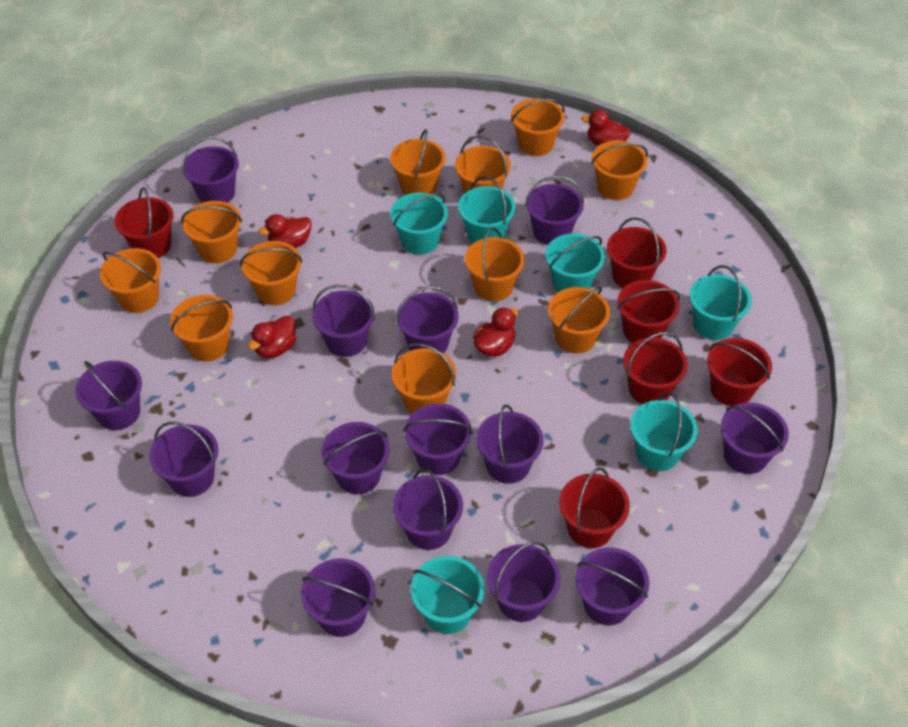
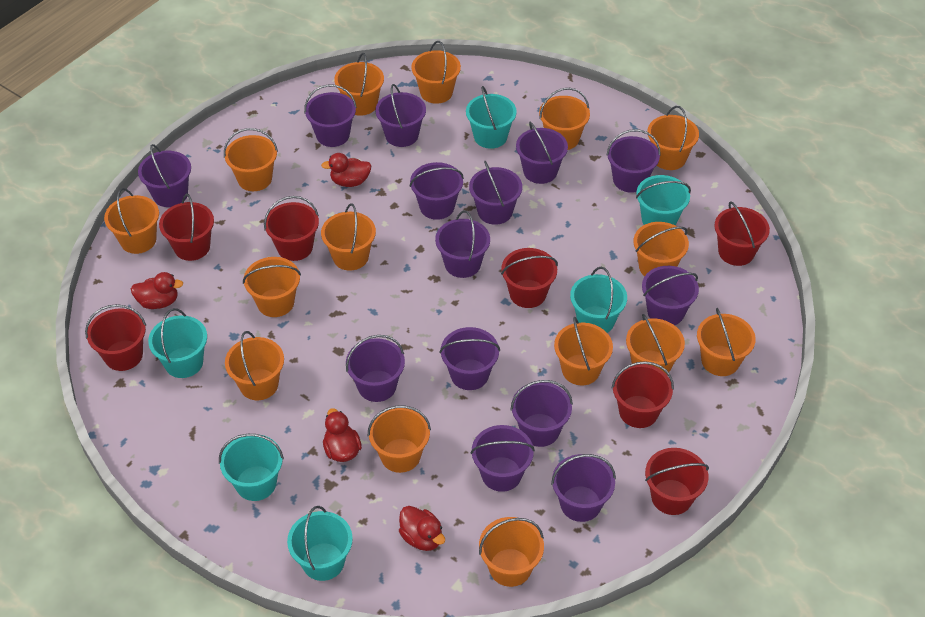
orange bucket: 11 -> 15
red bucket: 6 -> 7

